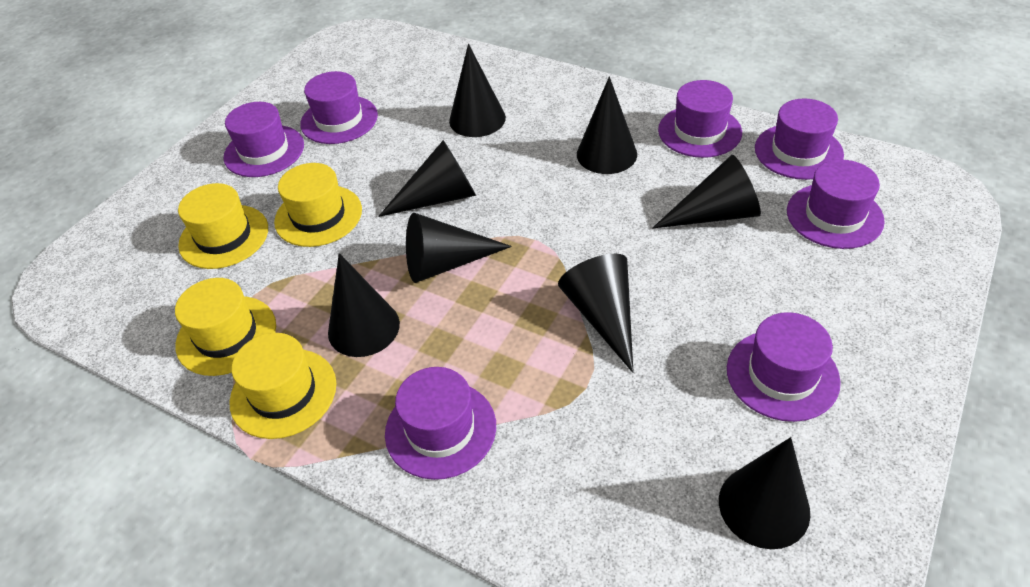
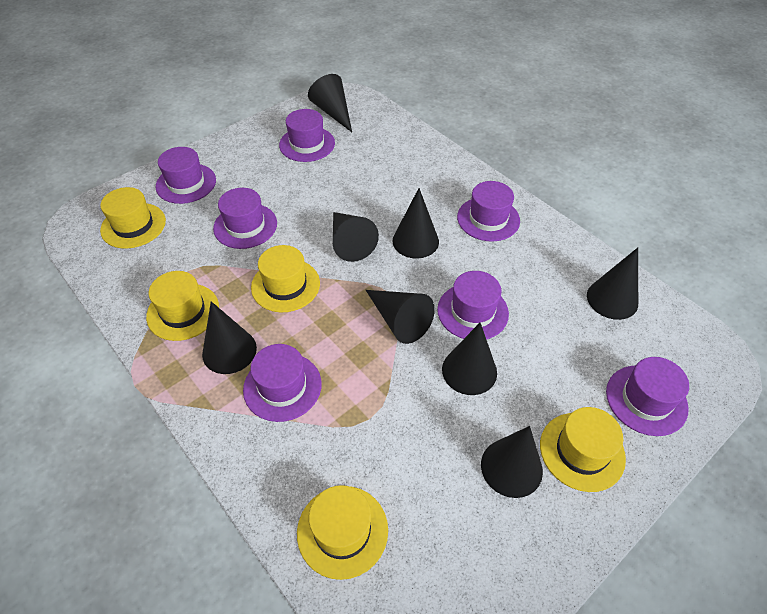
yellow hat: 4 -> 5

